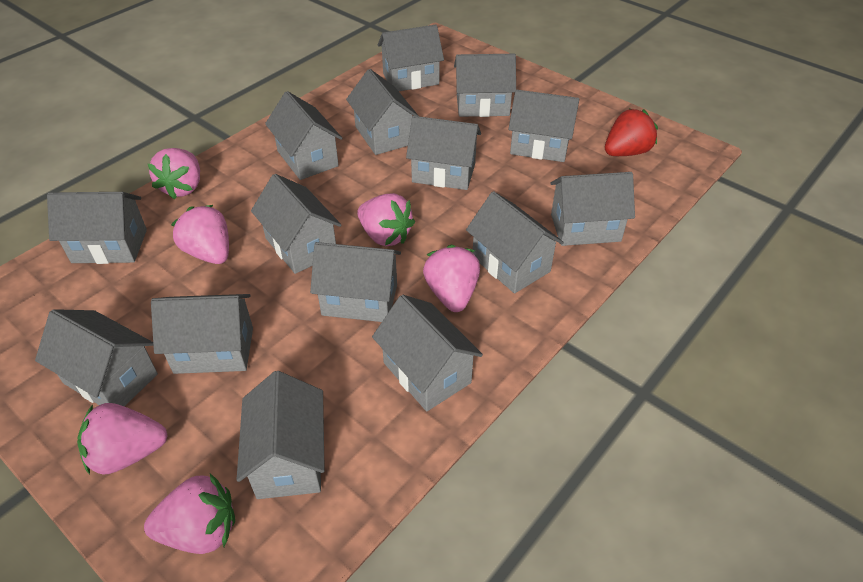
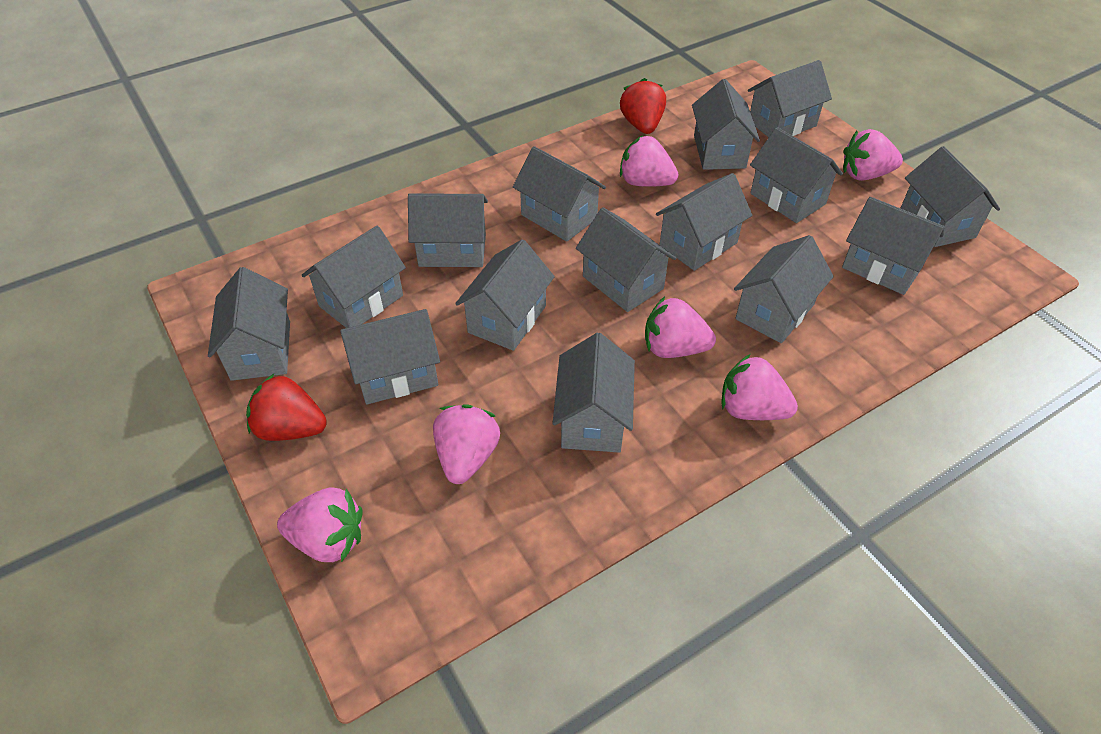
red strawberry: 1 -> 2

